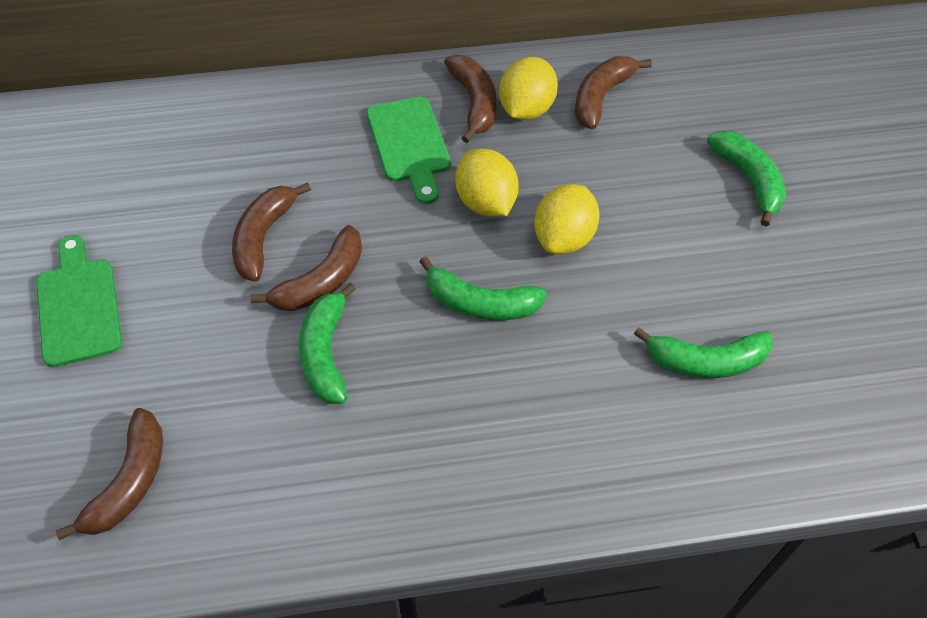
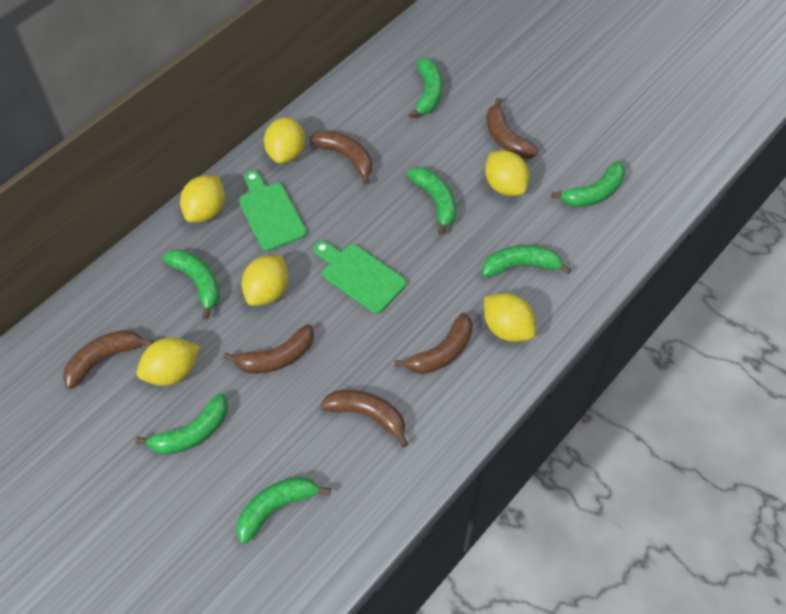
brown banana: 5 -> 6
green banana: 4 -> 7
yellow lemon: 3 -> 6

